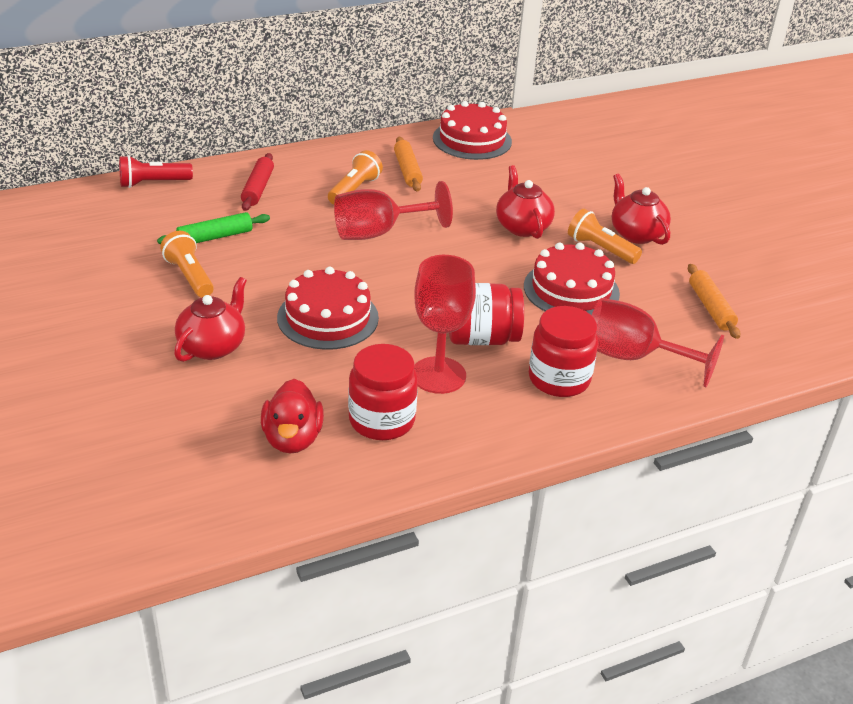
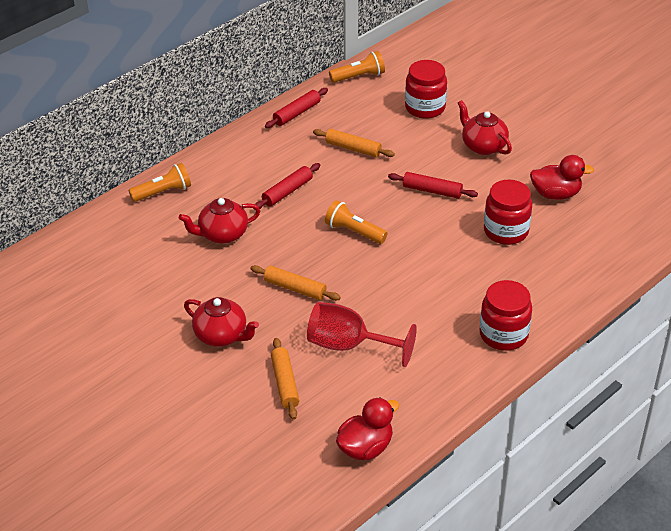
green rolling pin: 1 -> 0
orange rolling pin: 2 -> 3
red cake: 3 -> 0
red duck: 1 -> 2
red flashlight: 1 -> 0
red goblet: 3 -> 1
red rolling pin: 1 -> 3

